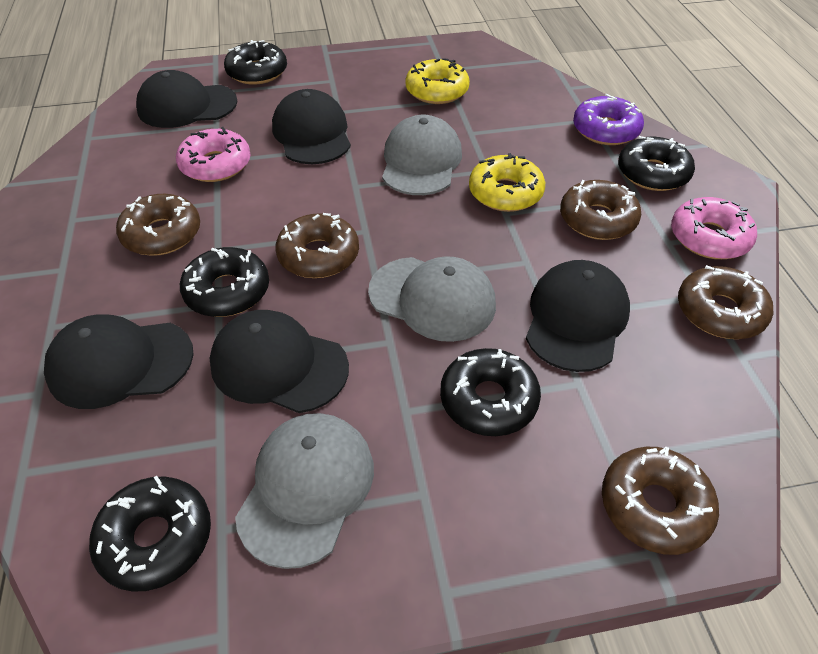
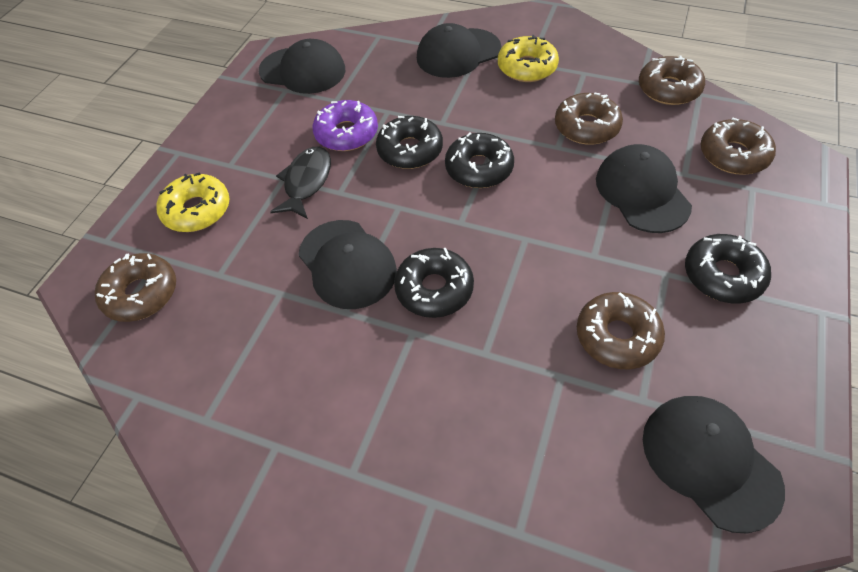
black donut: 5 -> 4
black fish: 0 -> 1
grey cap: 3 -> 0
pink donut: 2 -> 0

